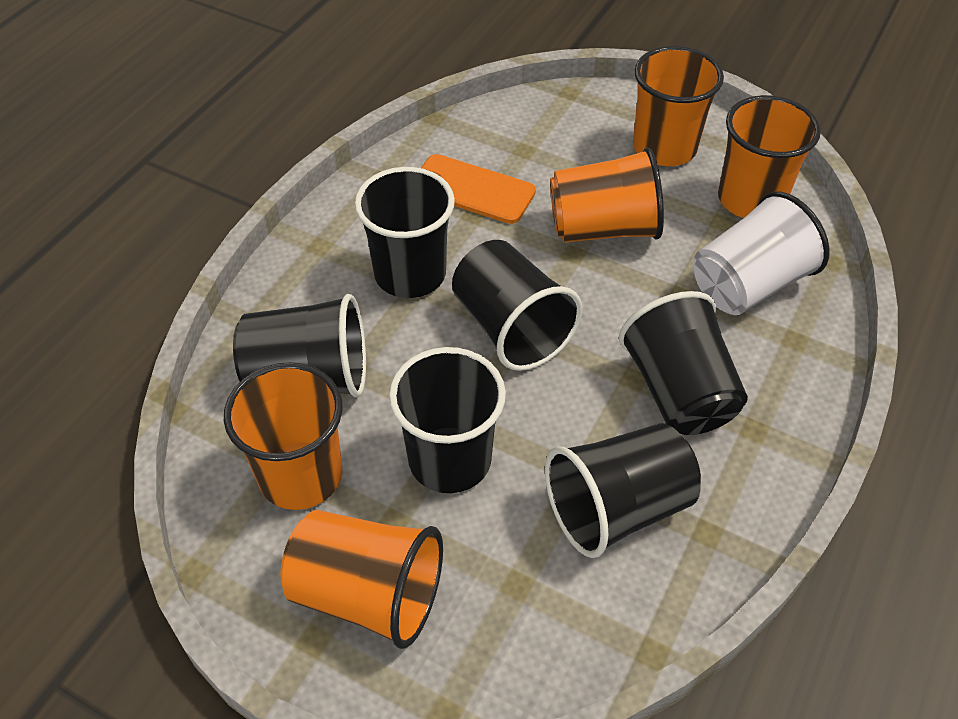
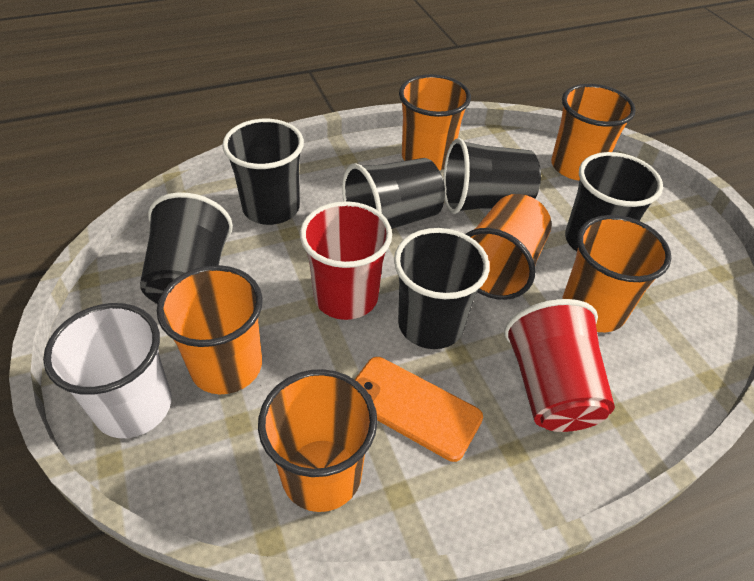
orange cup: 5 -> 6
red cup: 0 -> 2

